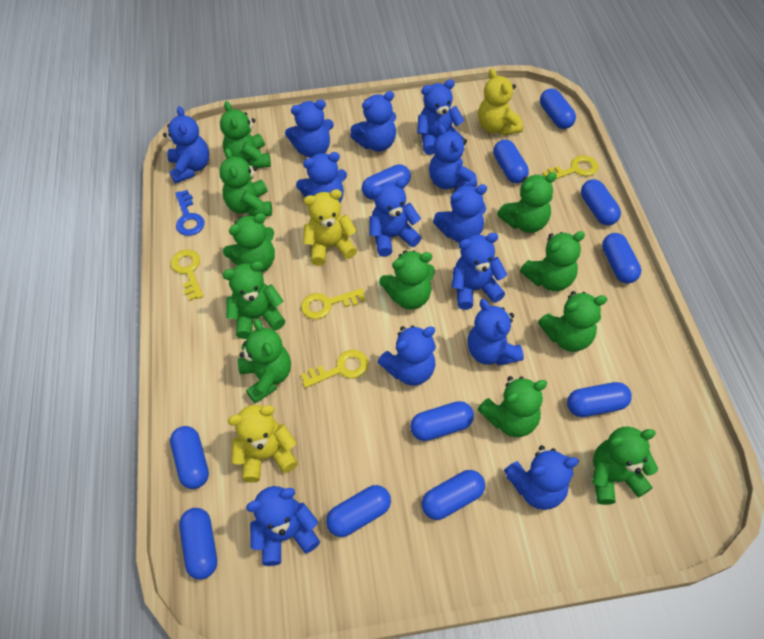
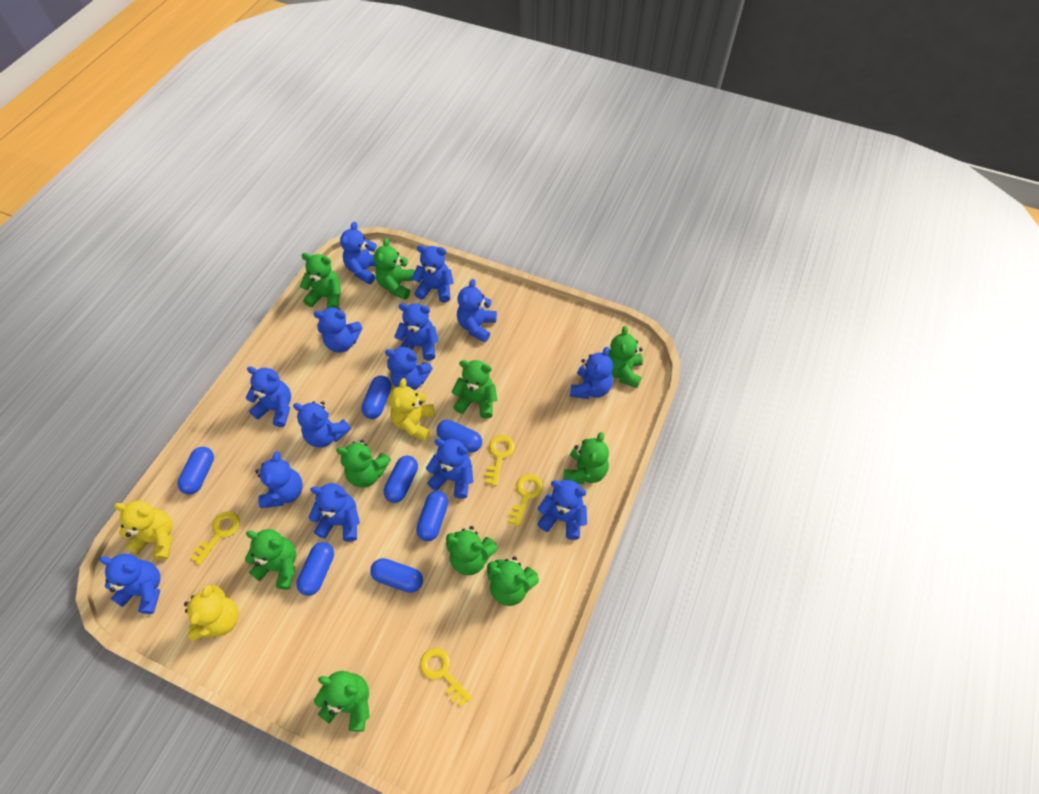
blue capsule: 11 -> 7
blue key: 1 -> 0
blue teddy bear: 13 -> 14
green teddy bear: 11 -> 10

